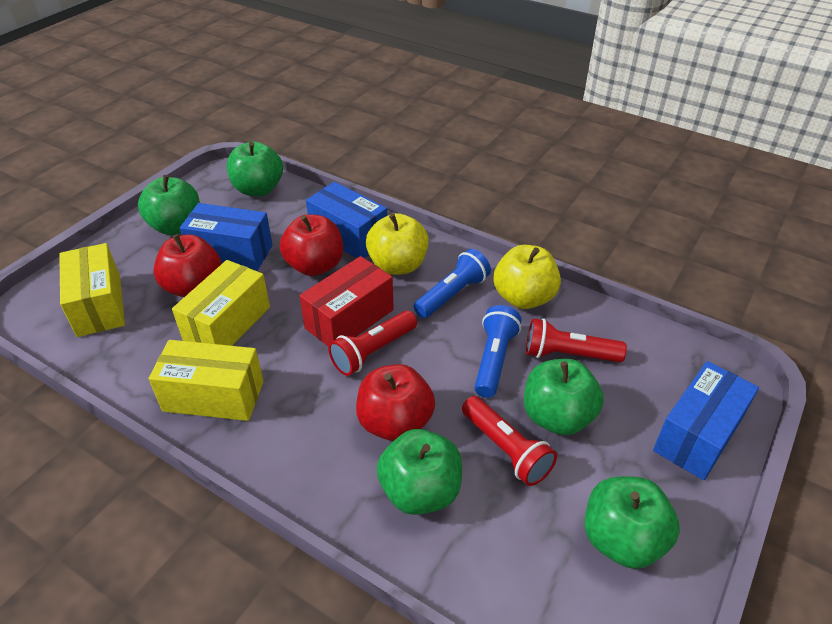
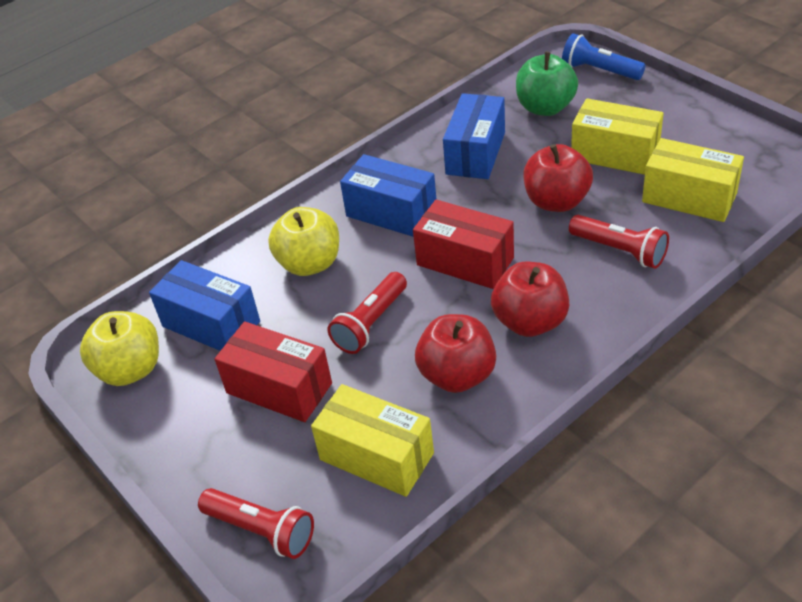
blue flashlight: 2 -> 1
green apple: 5 -> 1
red box: 1 -> 2

